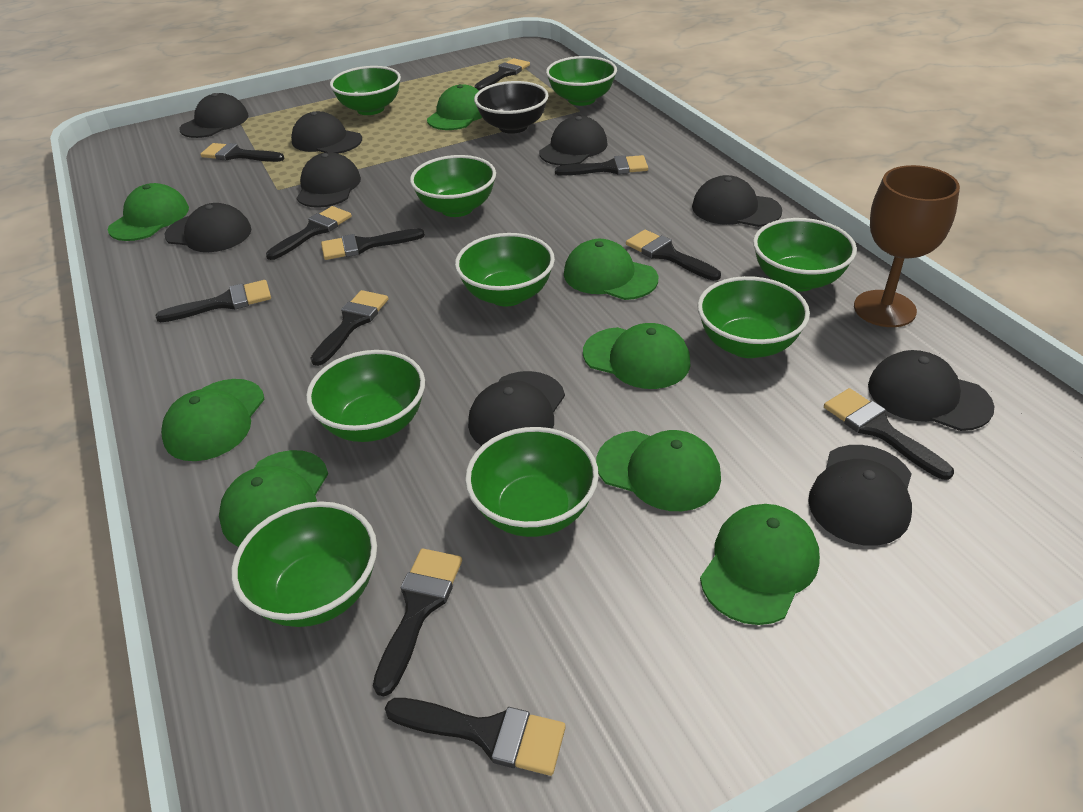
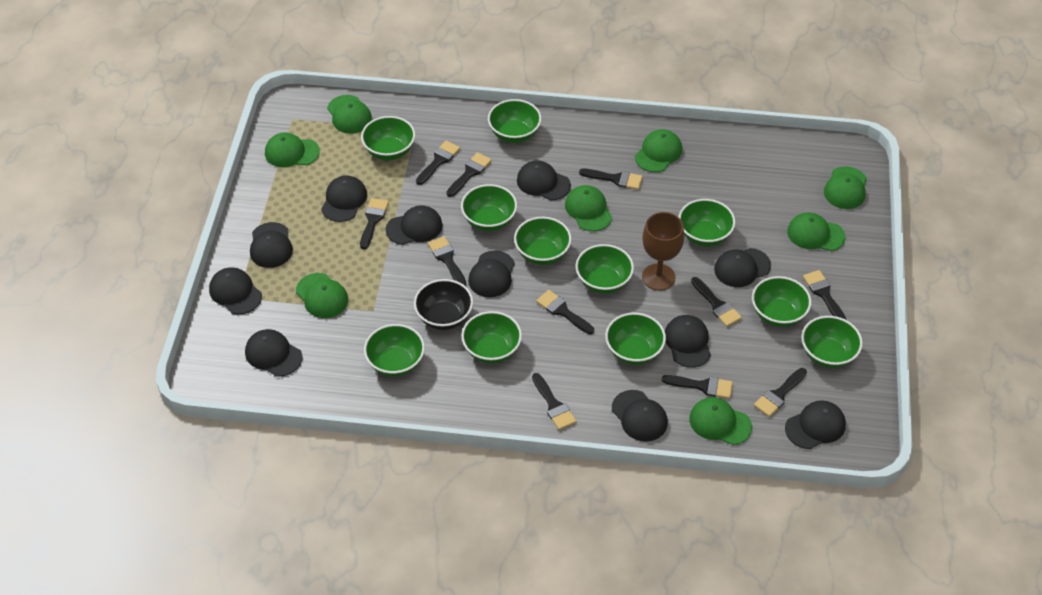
black cap: 9 -> 11
green bowl: 9 -> 11

